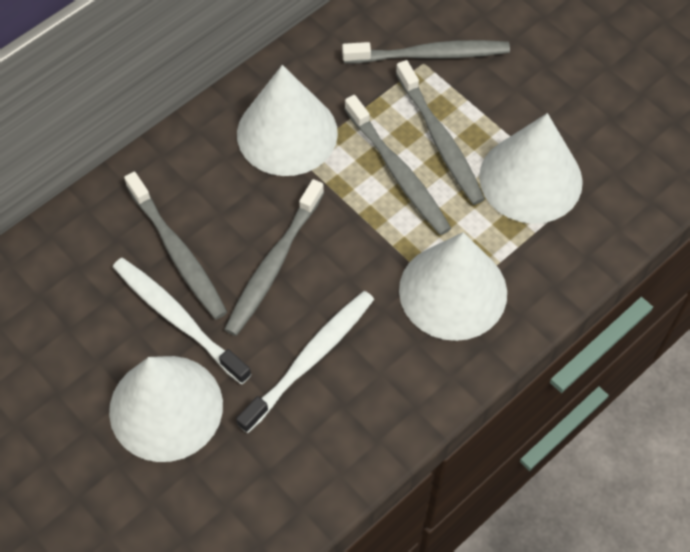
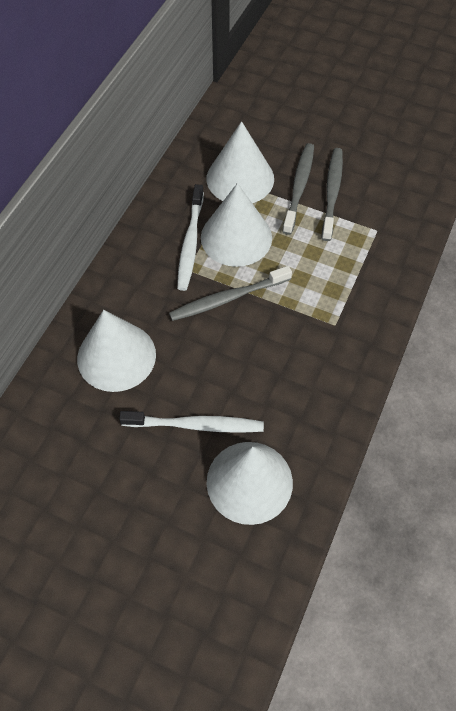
grey toothbrush: 5 -> 3

